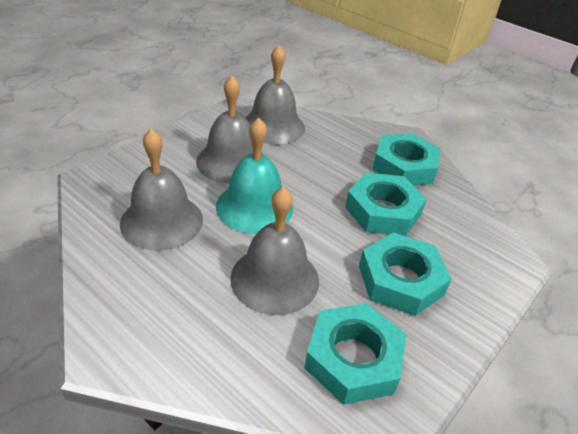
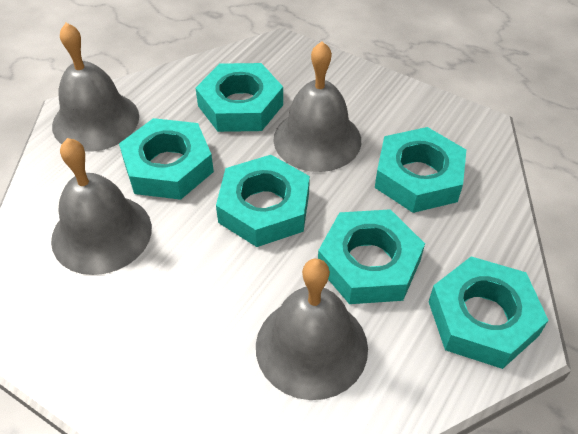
turquoise bell: 1 -> 0
turquoise nut: 4 -> 6

